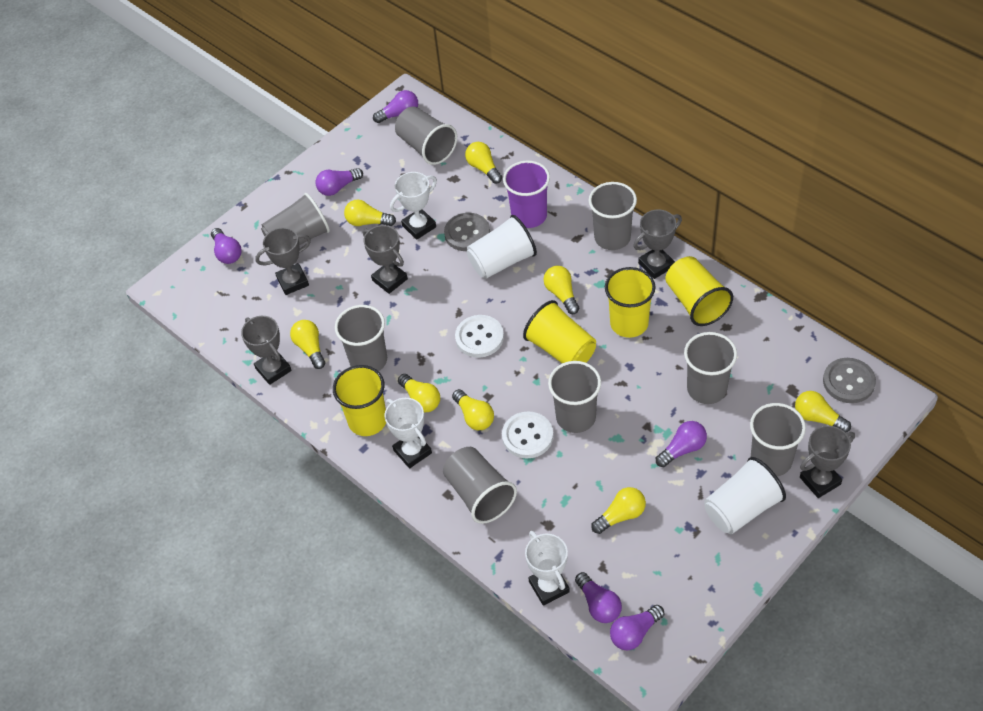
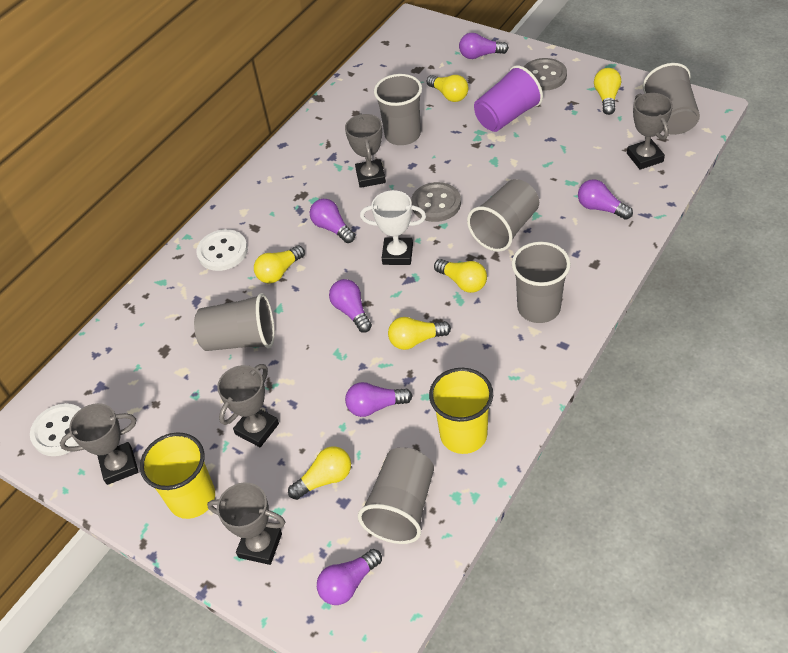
grey cup: 8 -> 6
white cup: 2 -> 0
white trophy: 3 -> 1
yellow cup: 4 -> 2
yellow light bulb: 8 -> 6

